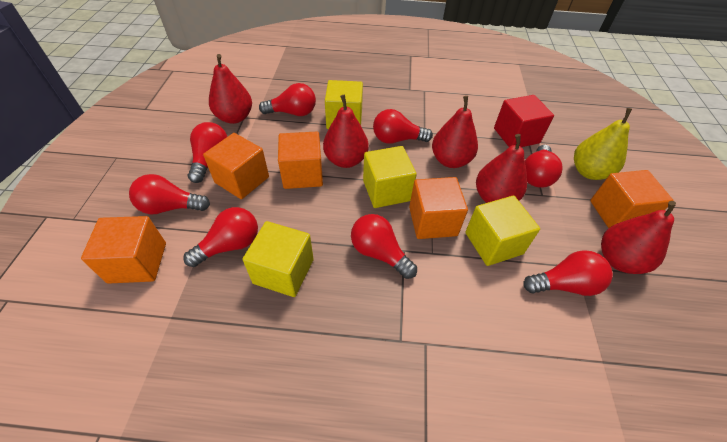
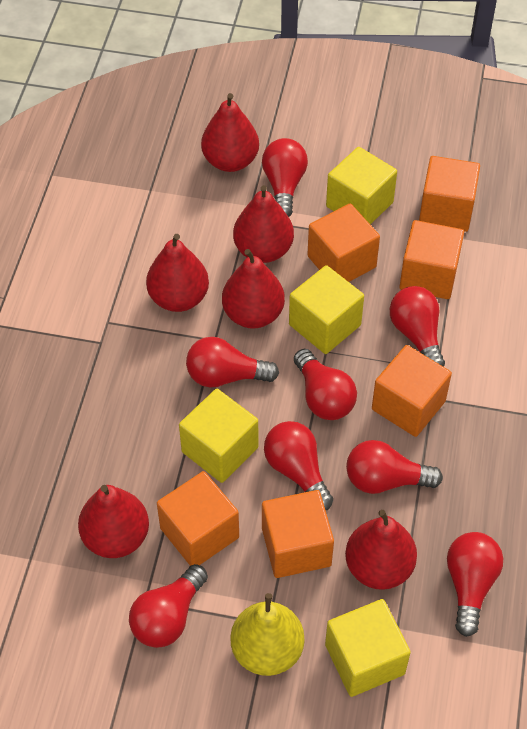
orange cube: 5 -> 6
red cube: 1 -> 0
red pear: 5 -> 6

